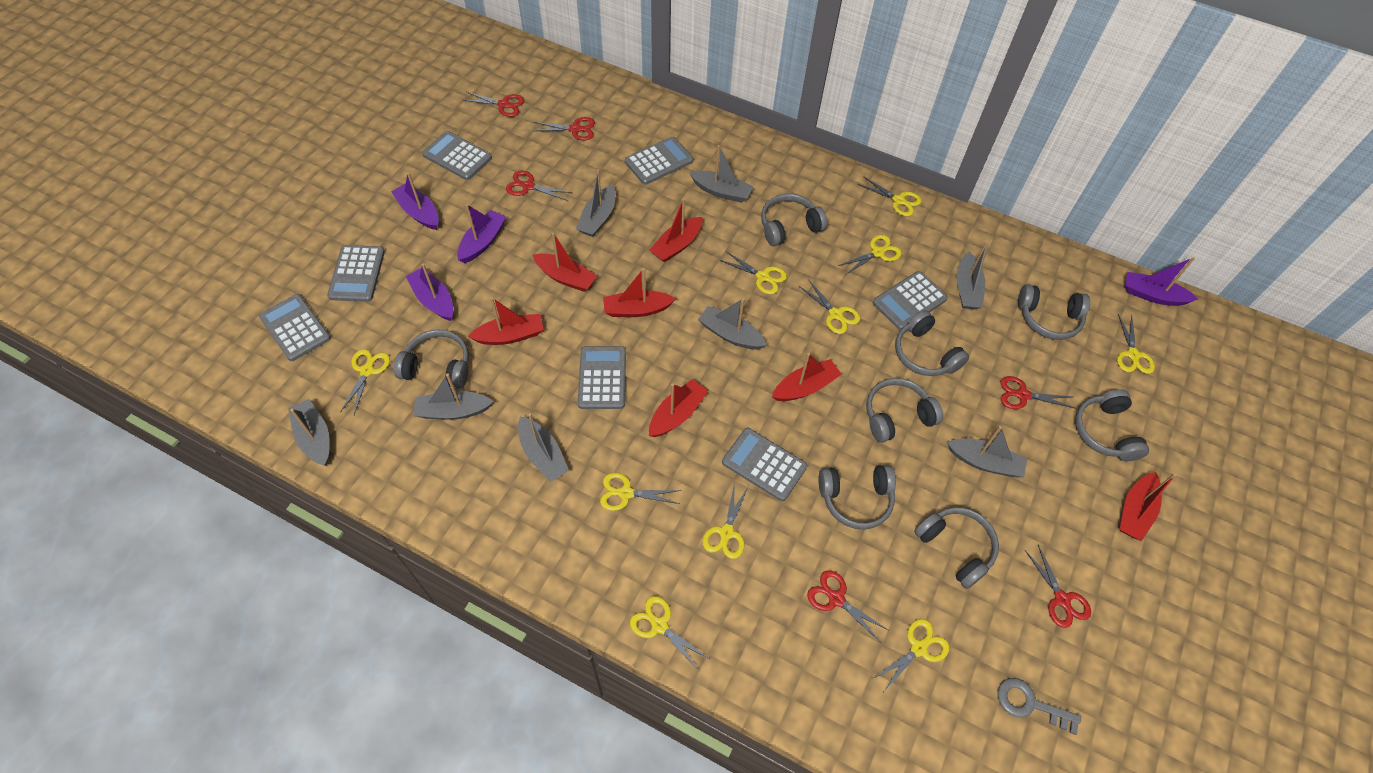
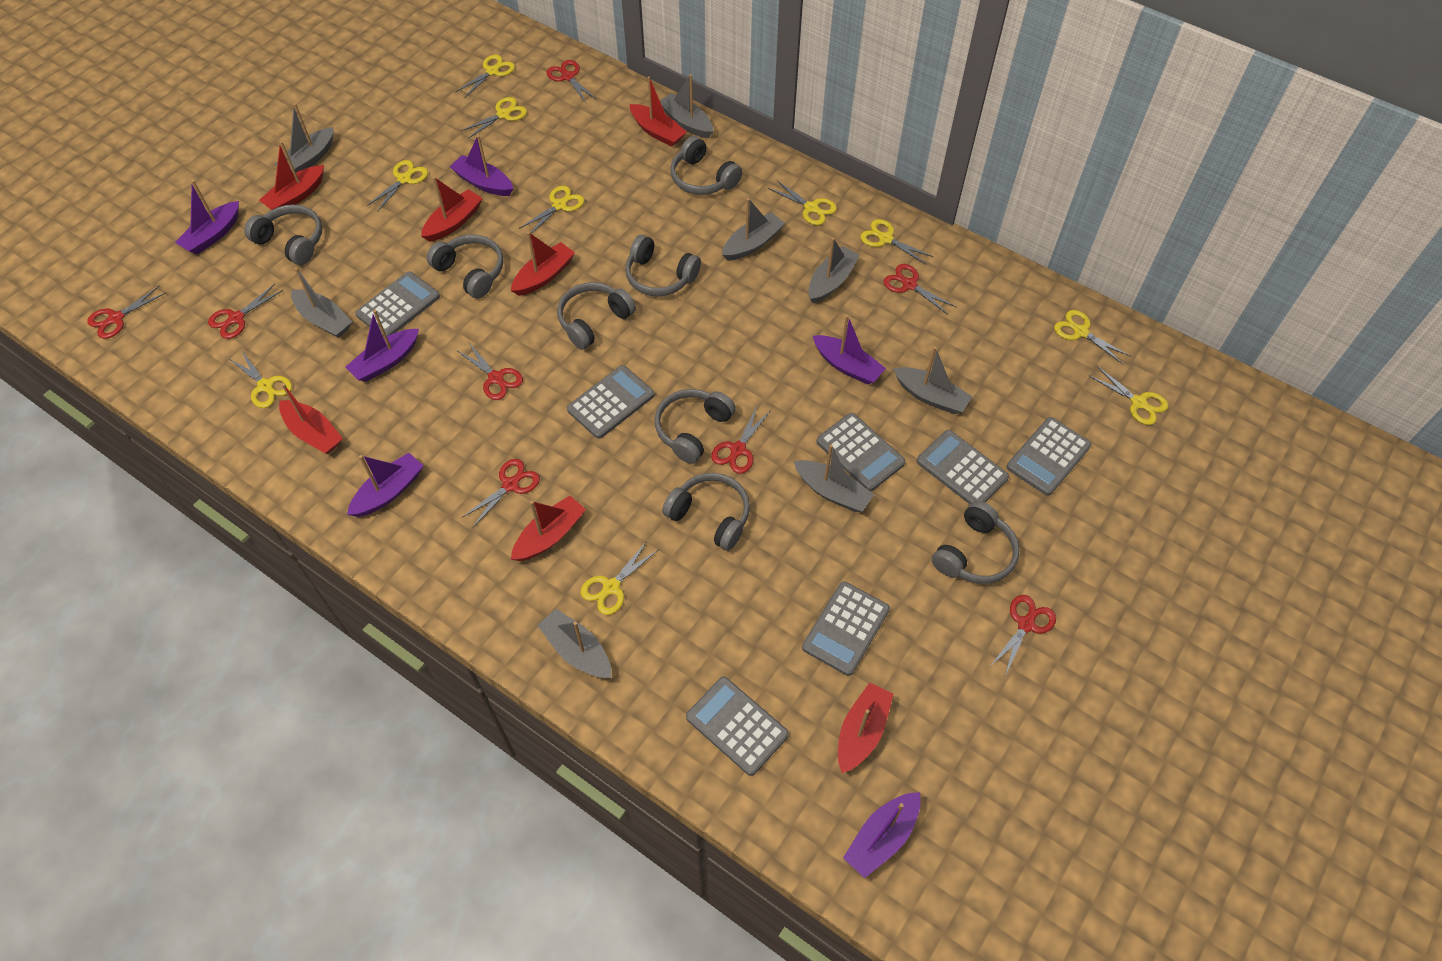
grey key: 1 -> 0
purple boat: 4 -> 6
red scissors: 6 -> 8

